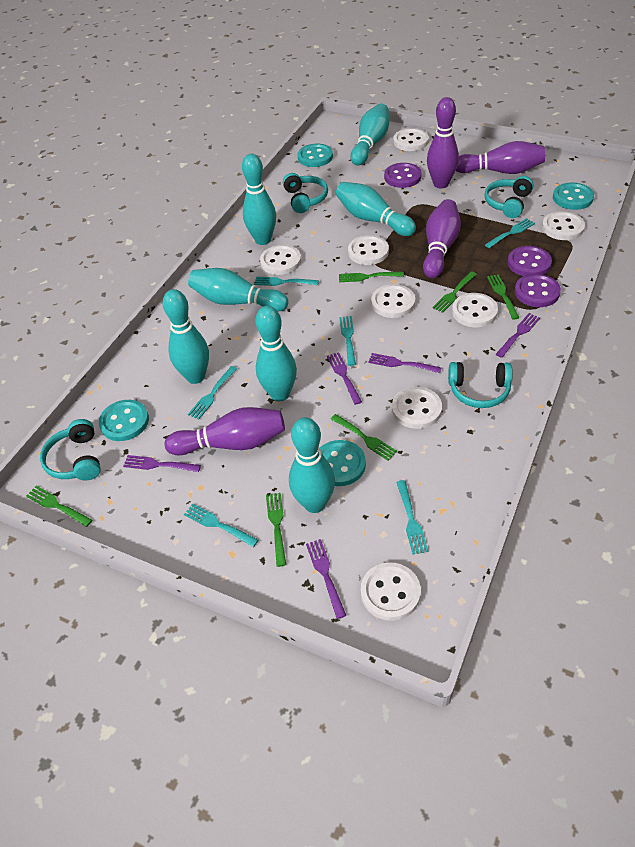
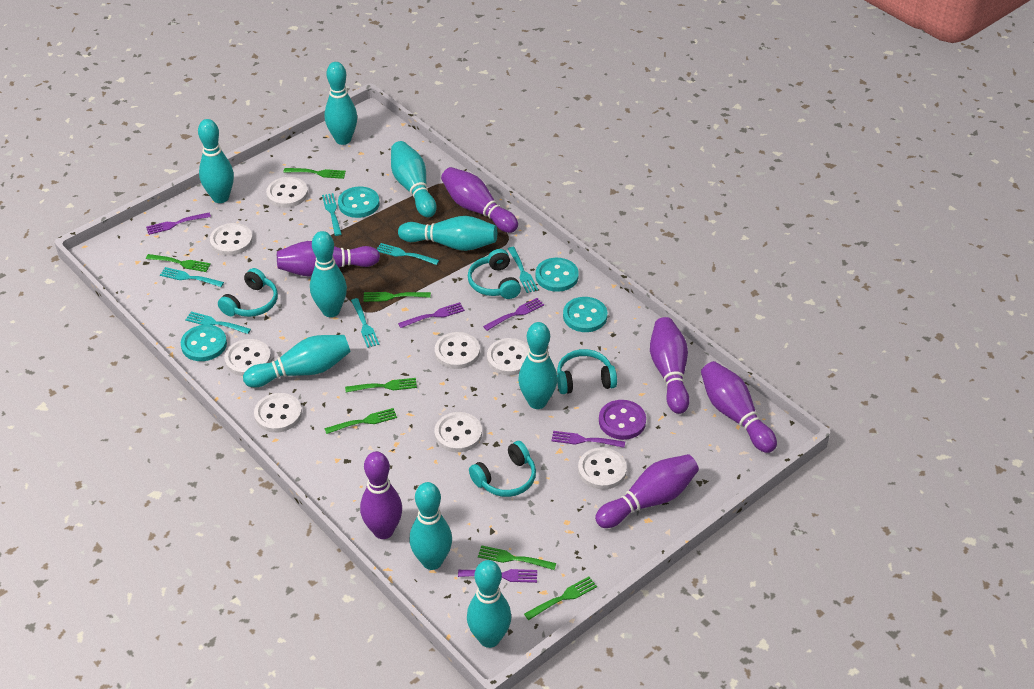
green fork: 6 -> 7
purple bowling pin: 4 -> 6
purple button: 3 -> 1
turquoise bowling pin: 7 -> 9

